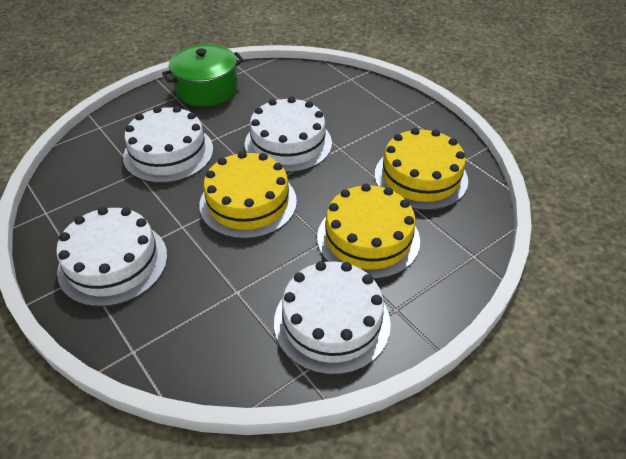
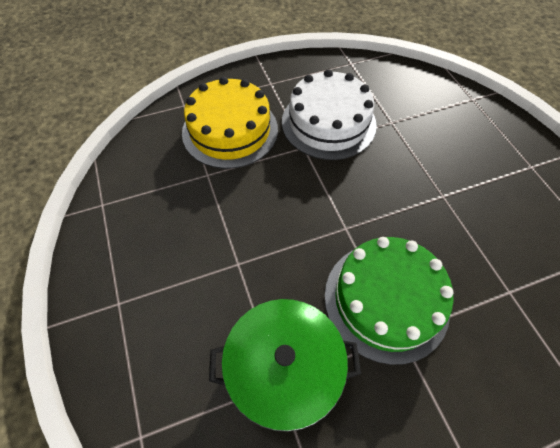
green cake: 0 -> 1
white cake: 4 -> 1
yellow cake: 3 -> 1

